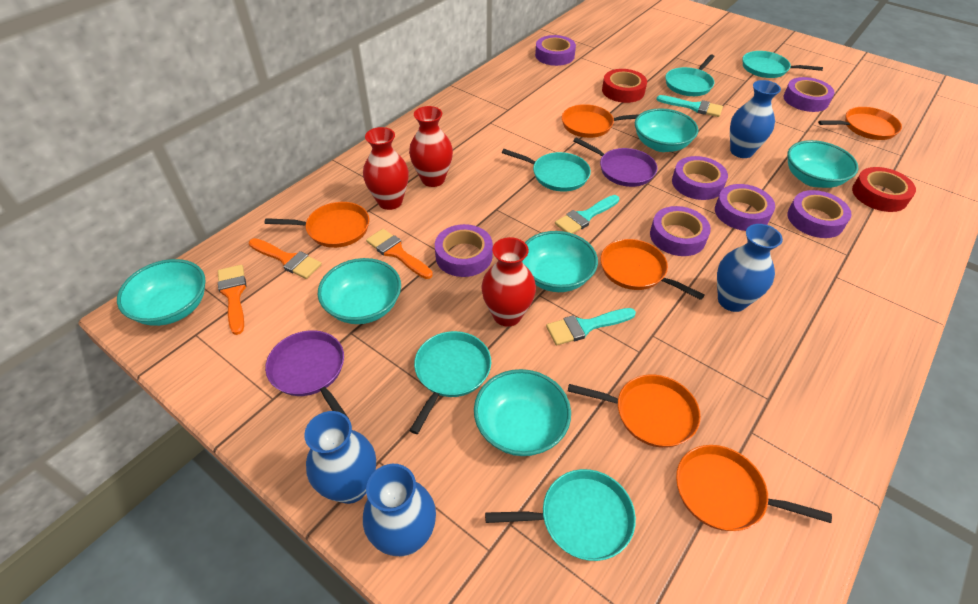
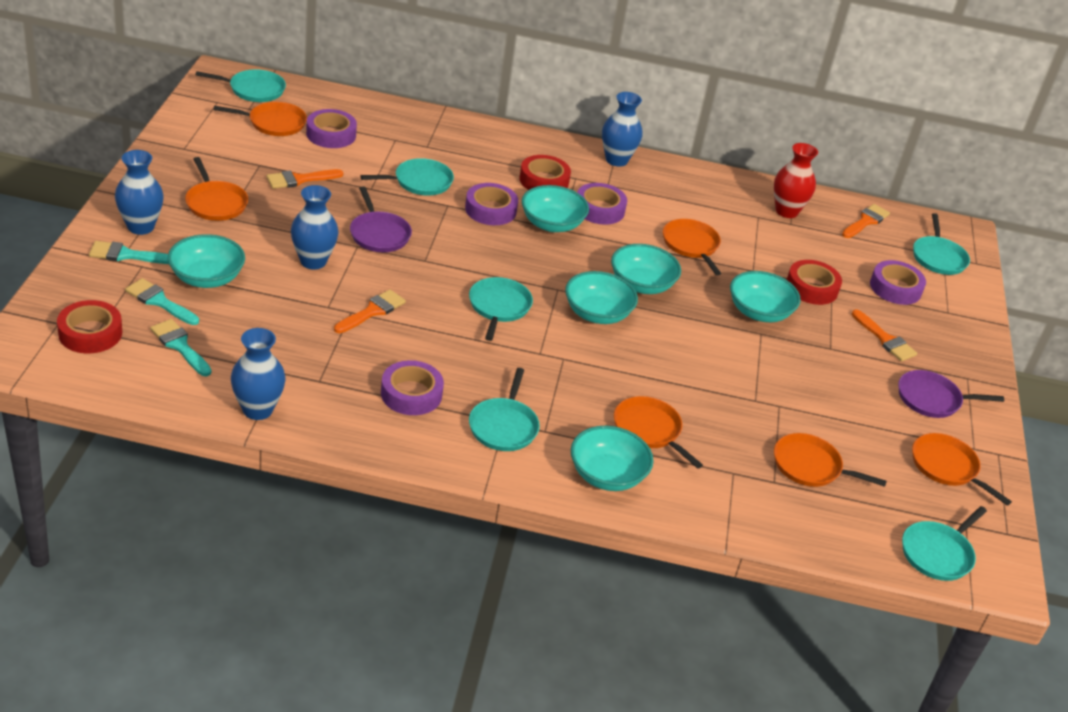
orange brush: 3 -> 4
purple tape: 7 -> 5
red tape: 2 -> 3
red vase: 3 -> 1
turquoise pan: 5 -> 6

